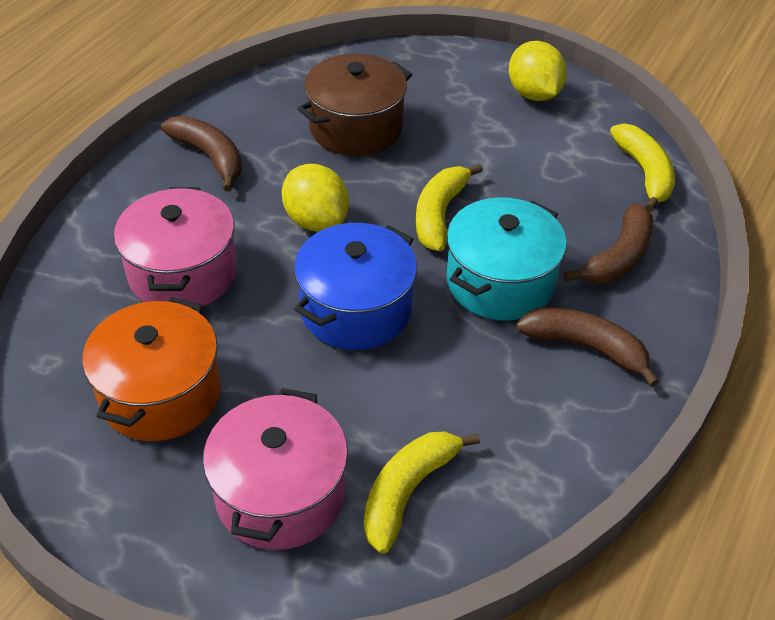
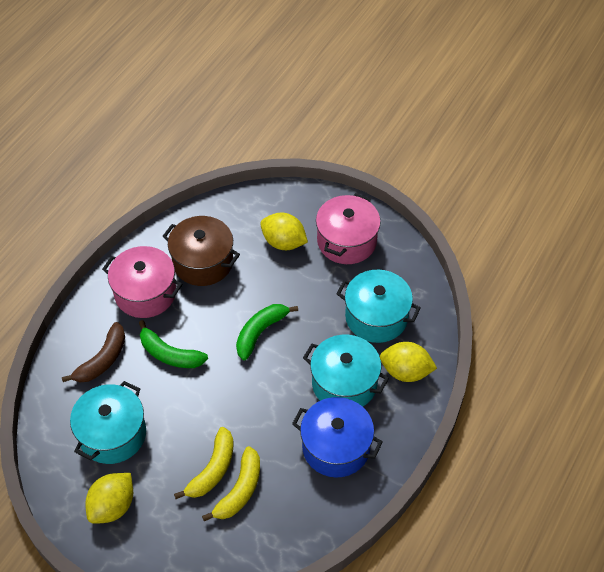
brown banana: 3 -> 1
green banana: 0 -> 2
orange pot: 1 -> 0
turquoise pot: 1 -> 3
yellow banana: 3 -> 2
yellow lemon: 2 -> 3

